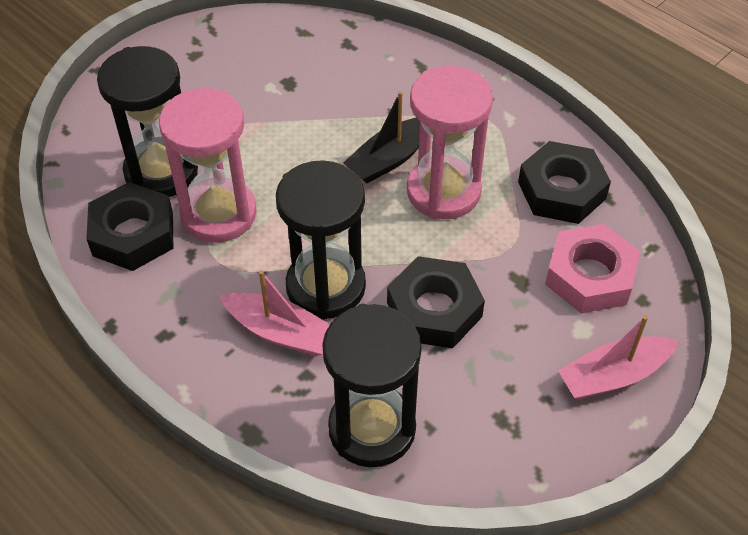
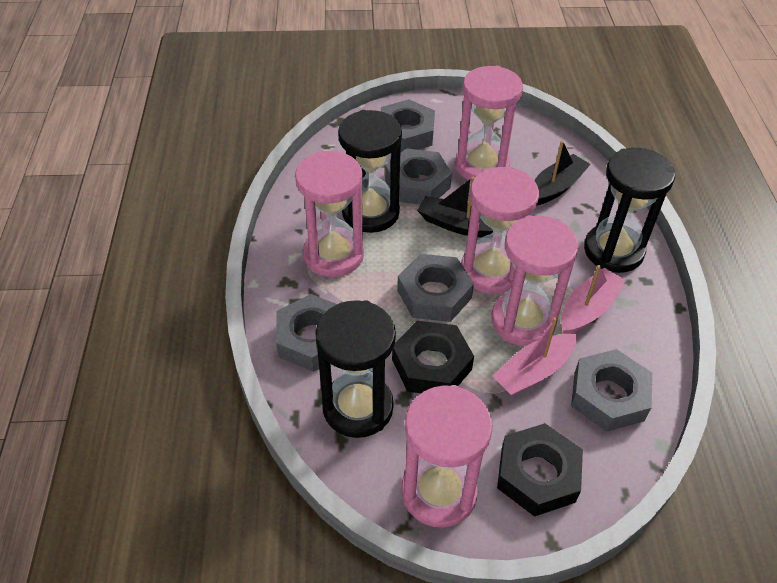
black boat: 1 -> 2
black nut: 3 -> 2
grey nut: 0 -> 5
pink hourglass: 2 -> 5
pink nut: 1 -> 0

